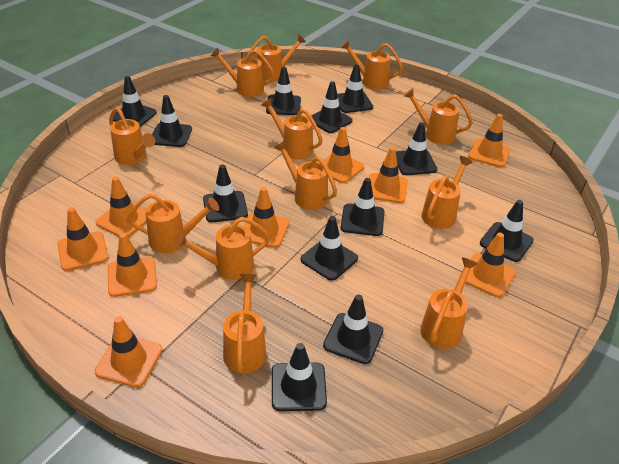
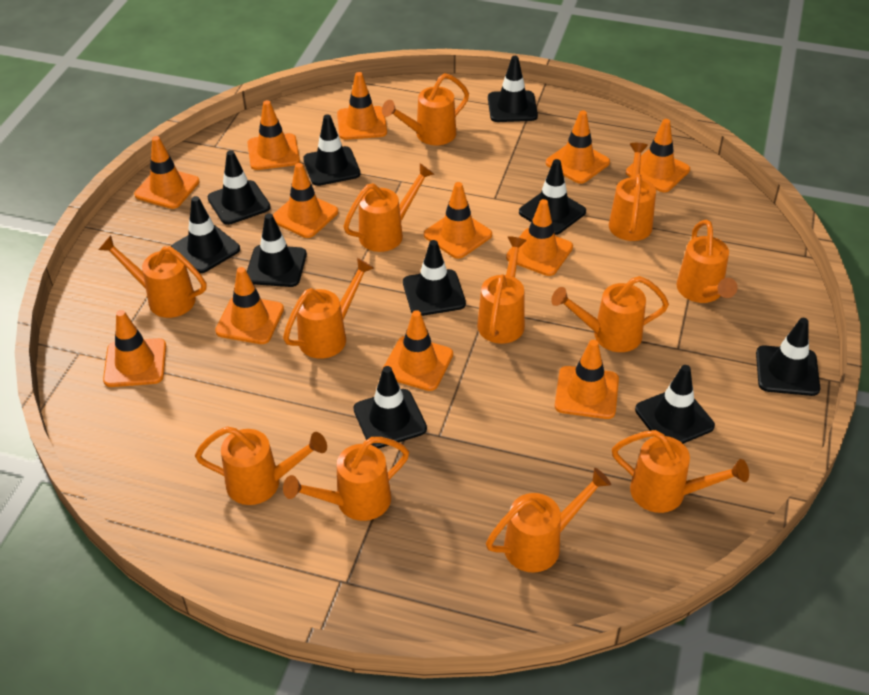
black traffic cone: 12 -> 10
orange traffic cone: 9 -> 12

